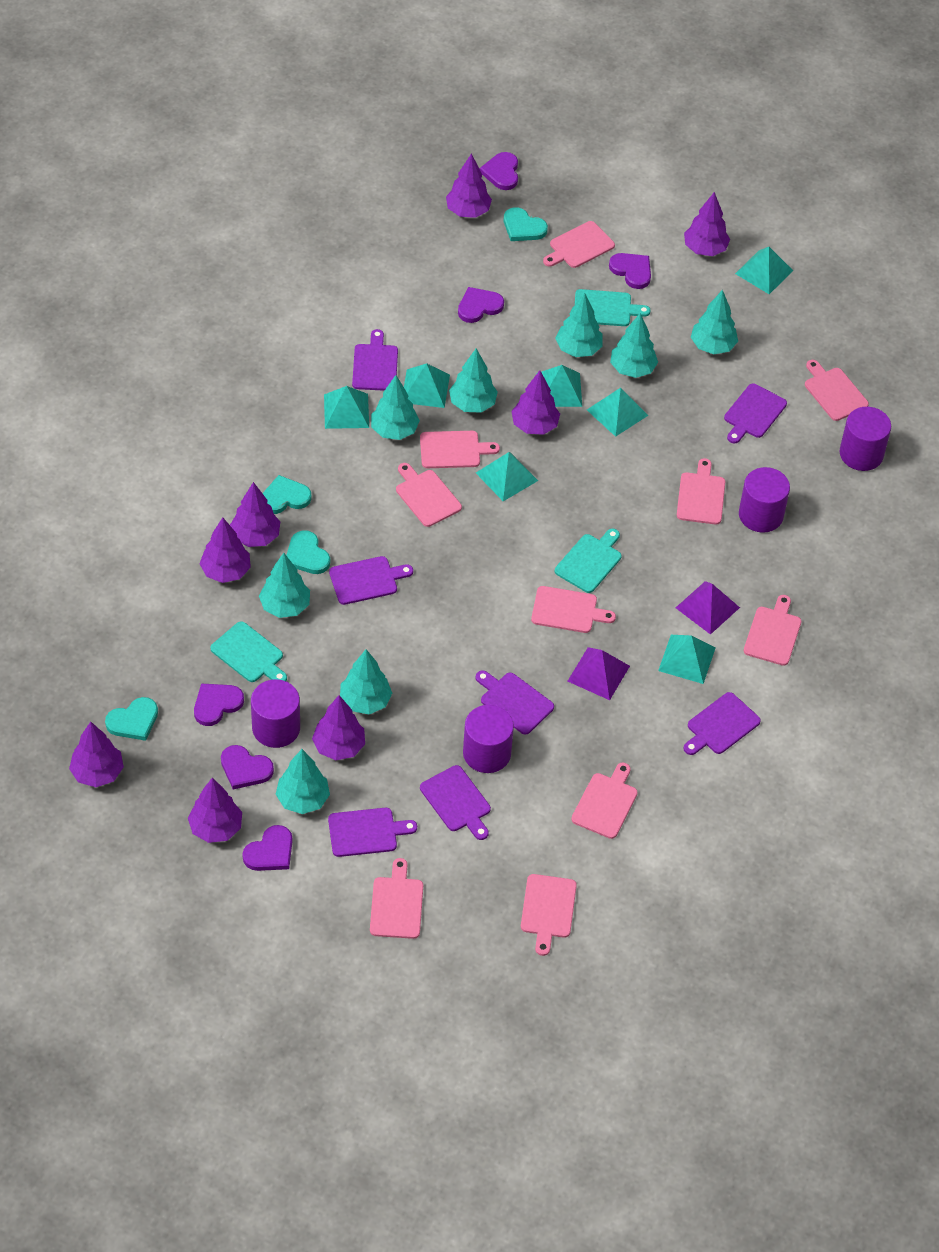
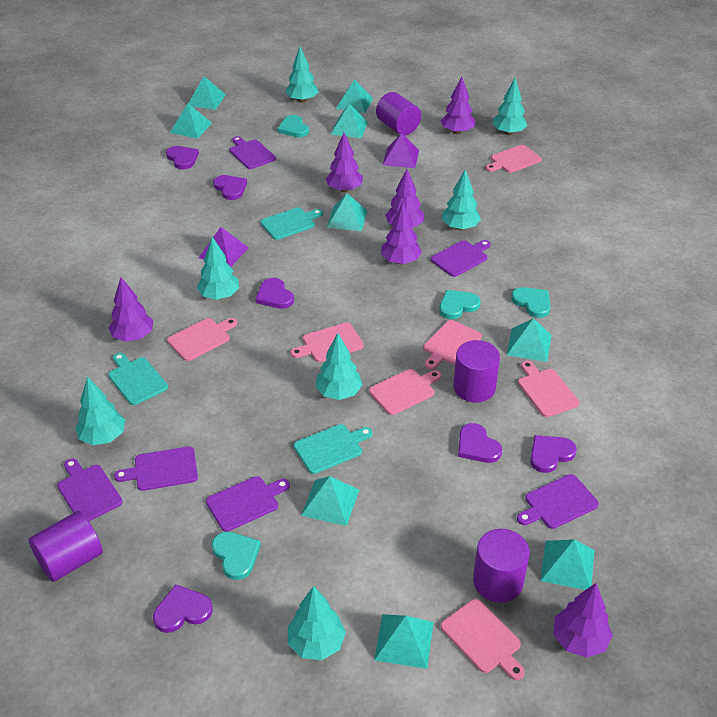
pink cutting board: 10 -> 7
purple cutting board: 7 -> 6
purple tree: 8 -> 6
turquoise pyramid: 7 -> 9
turquoise tree: 8 -> 7

